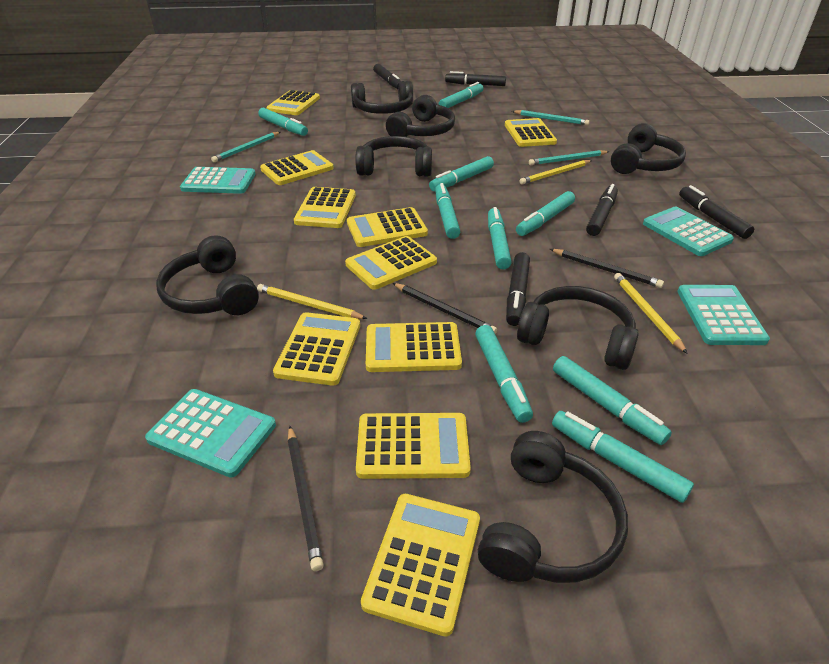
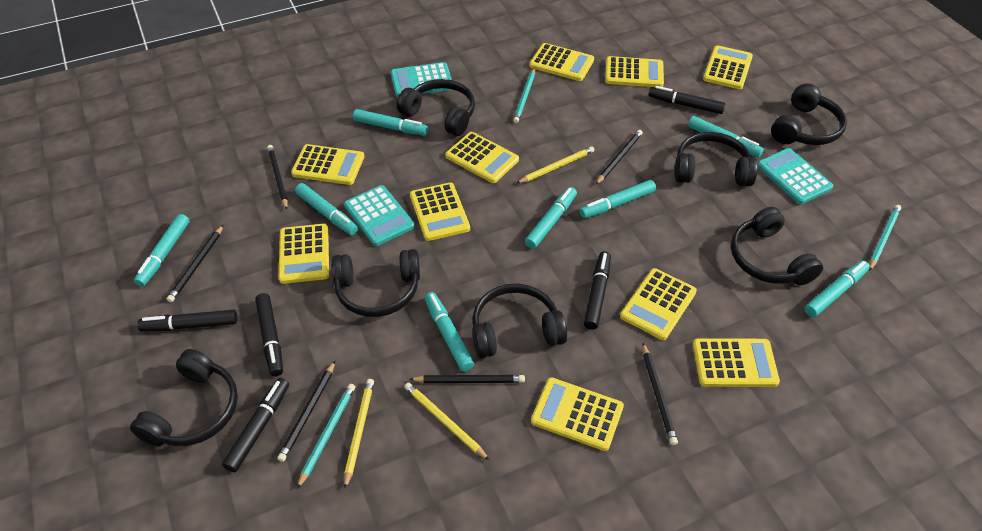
black pencil: 3 -> 6
turquoise calculator: 4 -> 3
turquoise marker: 9 -> 8

